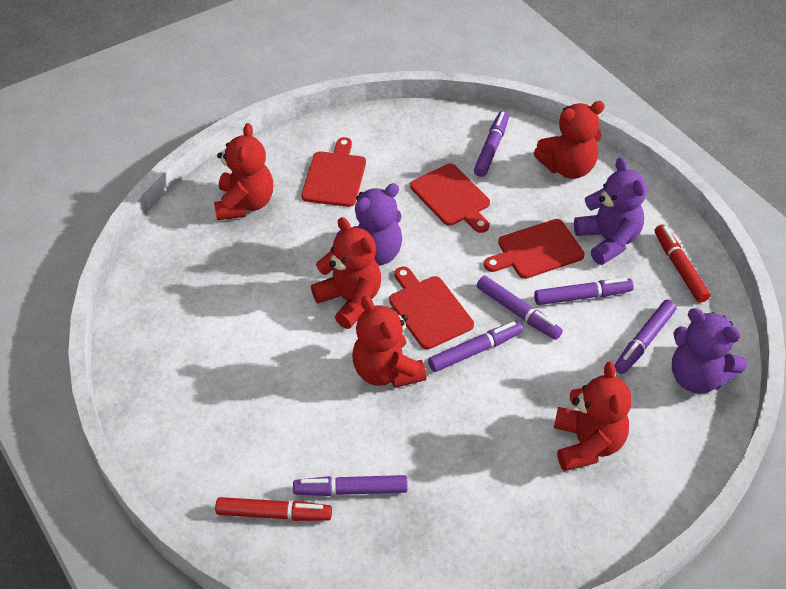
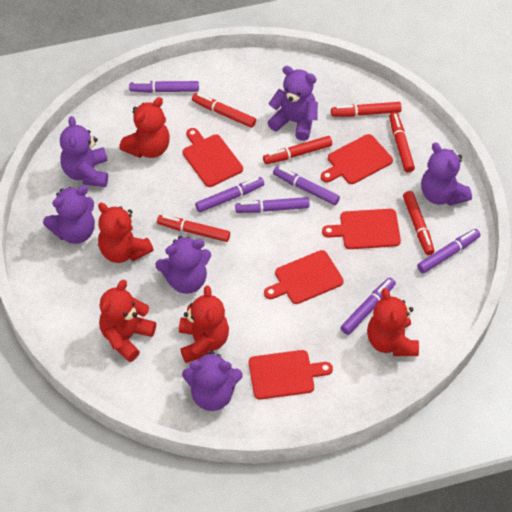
purple teddy bear: 3 -> 6
red cutting board: 4 -> 5
red marker: 2 -> 6

